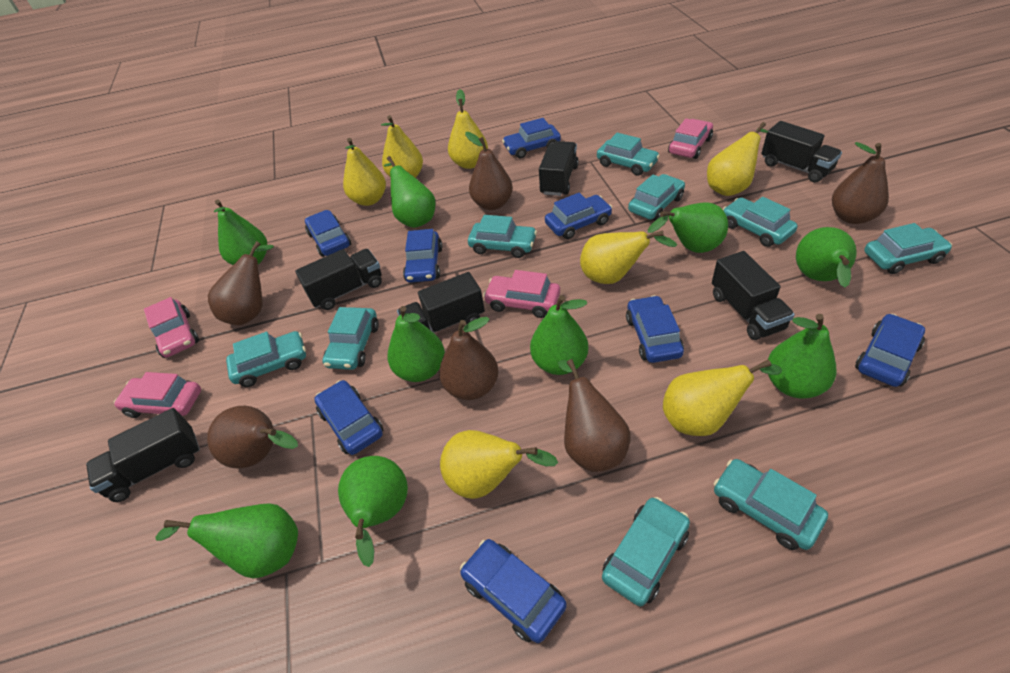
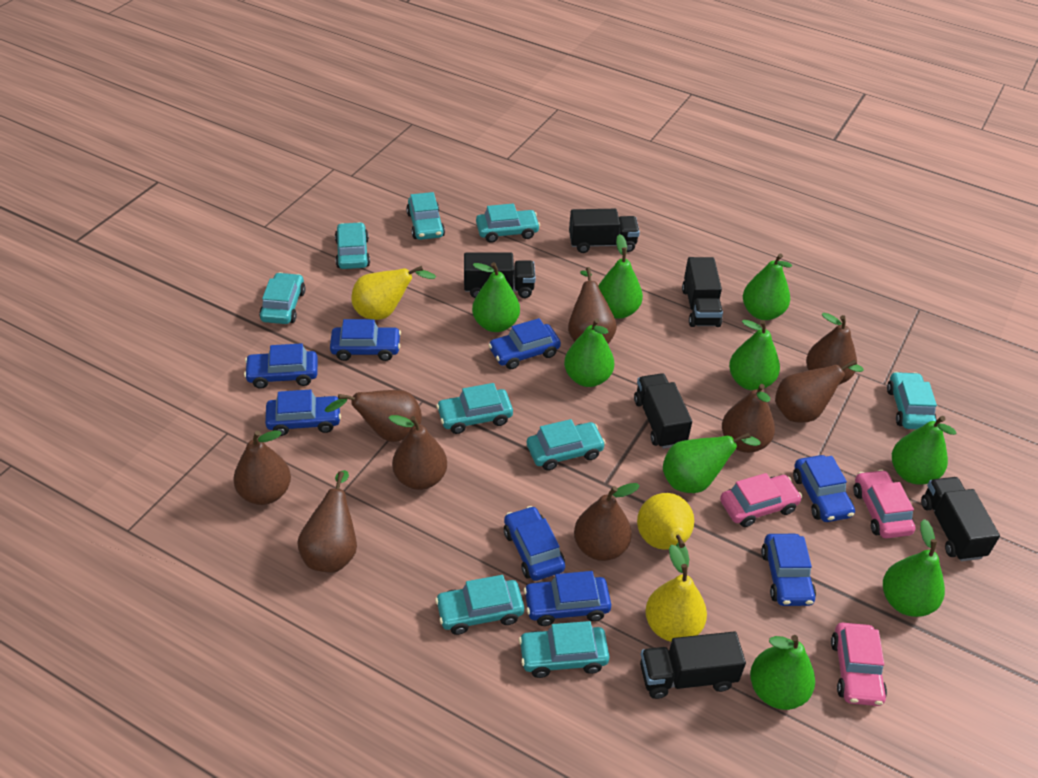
brown pear: 6 -> 9
pink car: 4 -> 3
yellow pear: 7 -> 3

